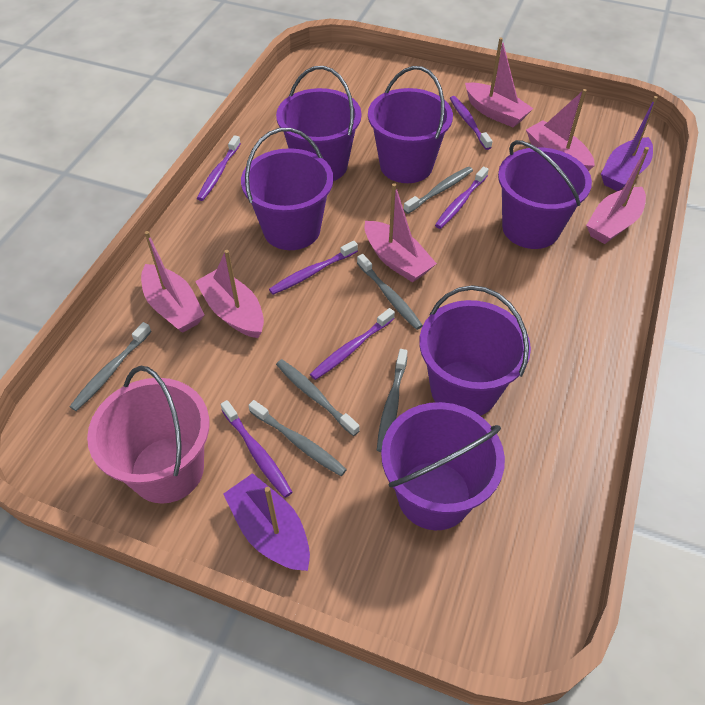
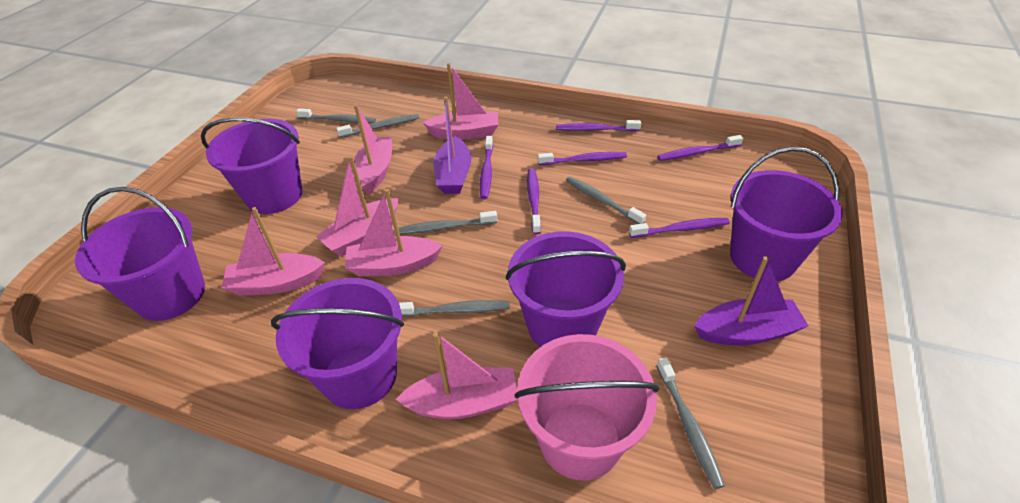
purple bucket: 6 -> 5

